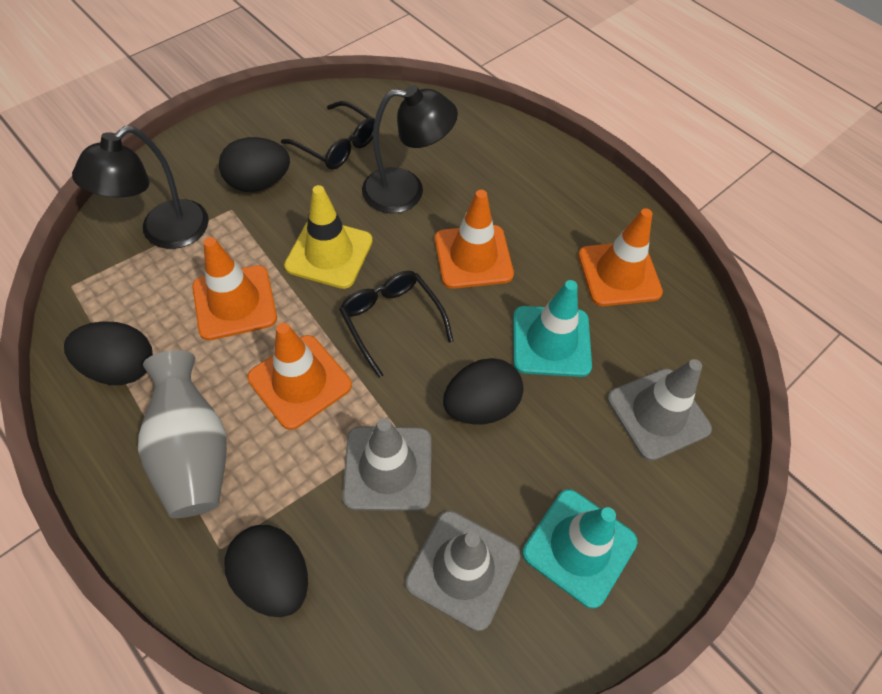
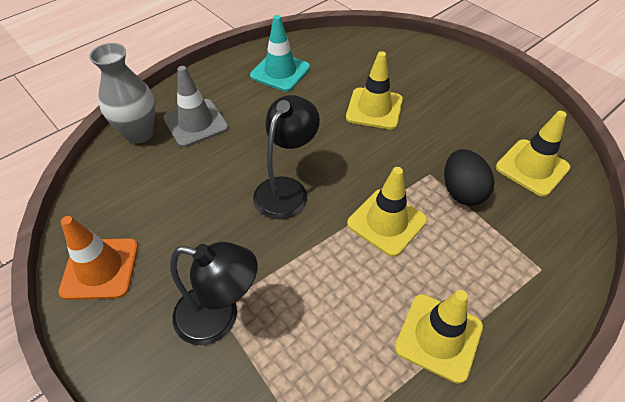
black egg: 4 -> 1
black glasses: 2 -> 0
grey traffic cone: 3 -> 1
orange traffic cone: 4 -> 1
turquoise traffic cone: 2 -> 1
yellow traffic cone: 1 -> 4

